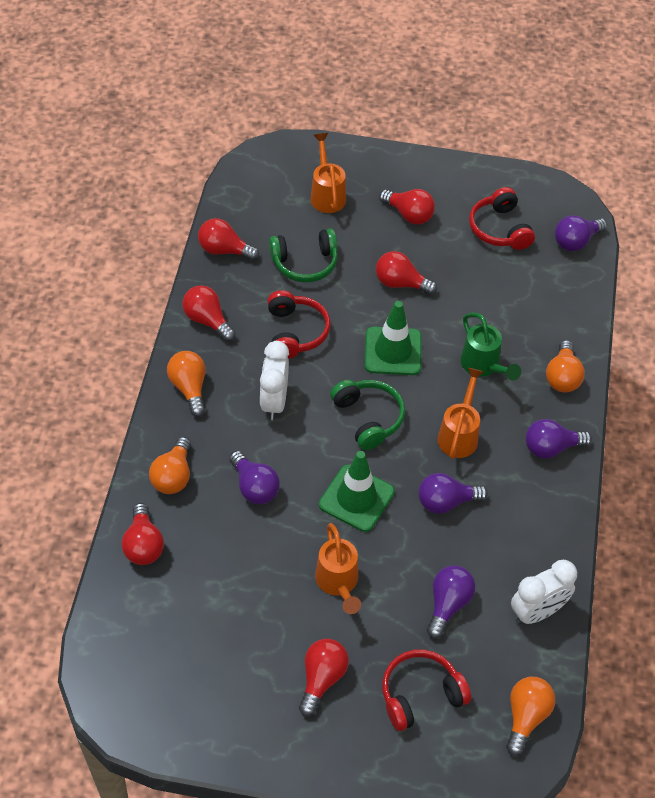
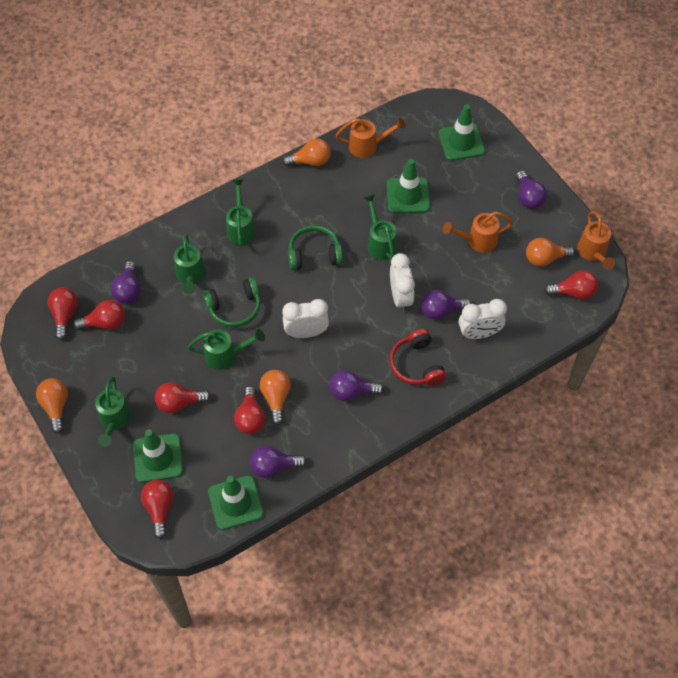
green traffic cone: 2 -> 4
green watering can: 1 -> 5
red headphones: 3 -> 1
white clock: 2 -> 3

